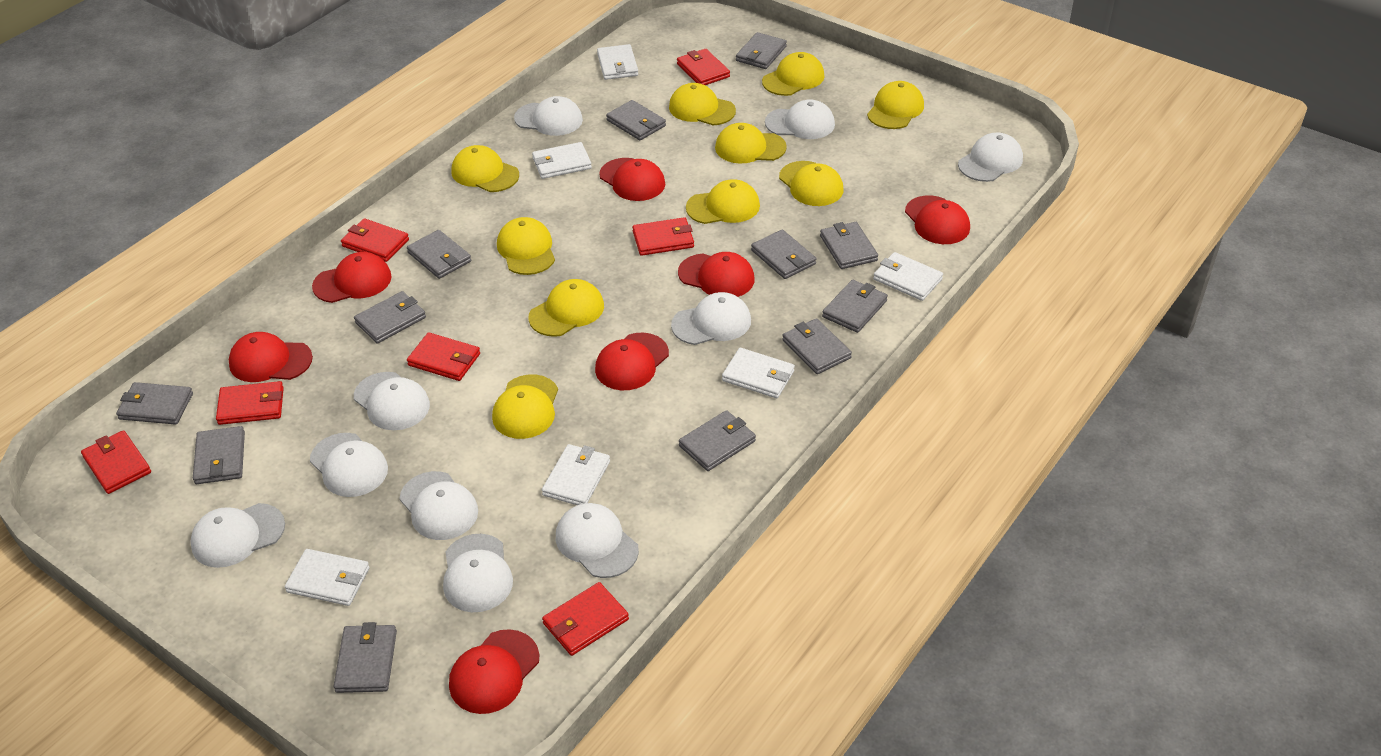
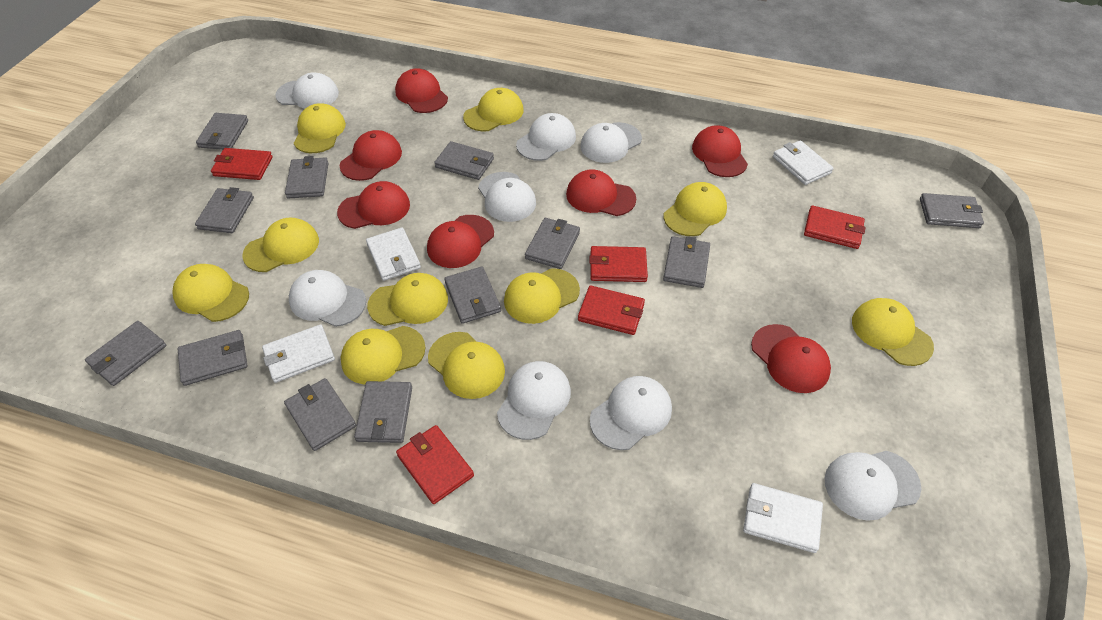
red wallet: 7 -> 5
white cap: 10 -> 8
white wallet: 6 -> 4

